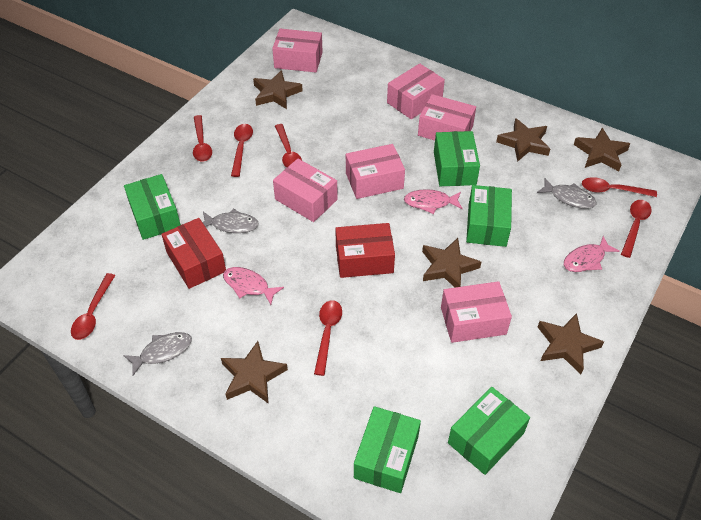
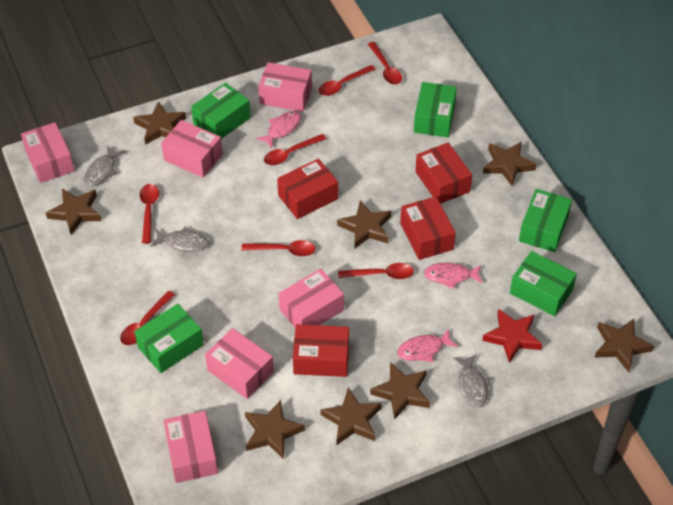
brown star: 6 -> 8
red box: 2 -> 4
red star: 0 -> 1

